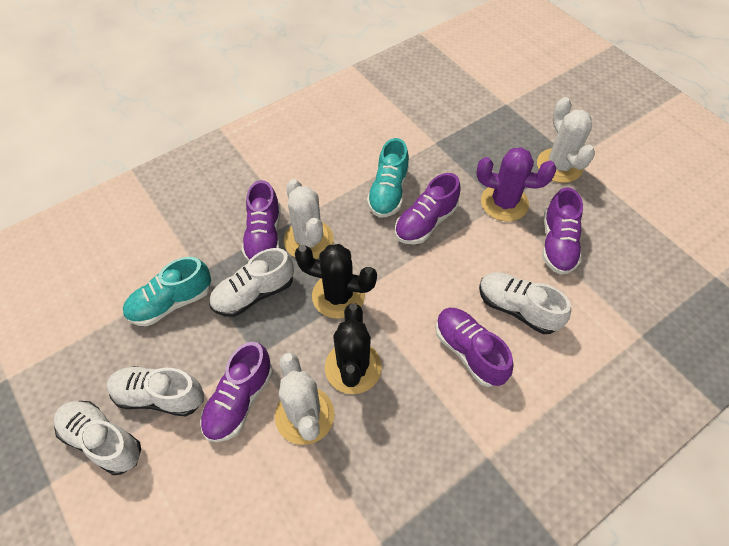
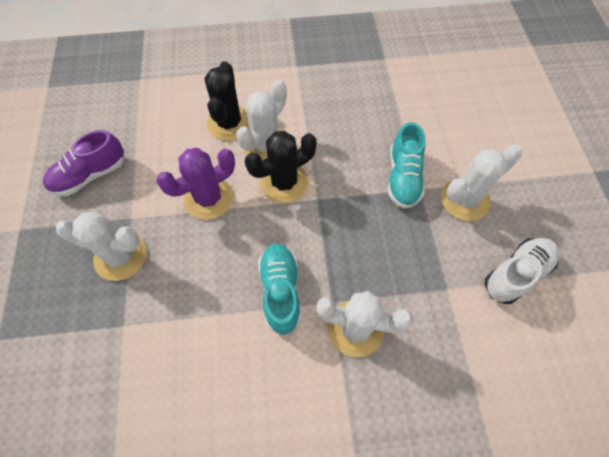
purple shoe: 5 -> 1
white cactus: 3 -> 4
white shoe: 4 -> 1

